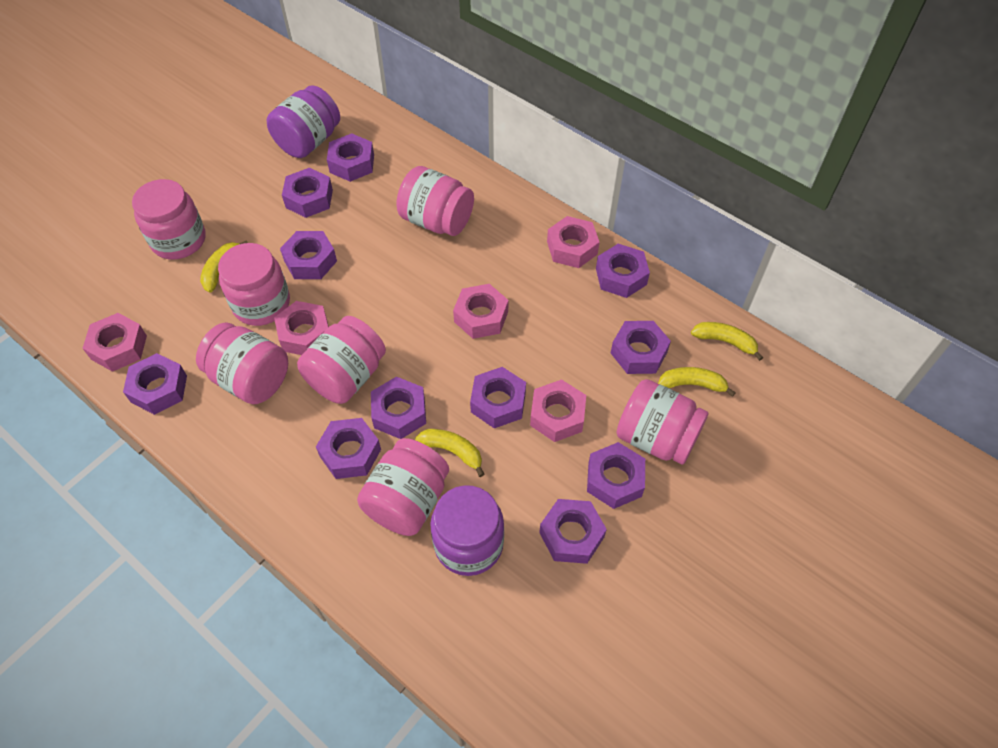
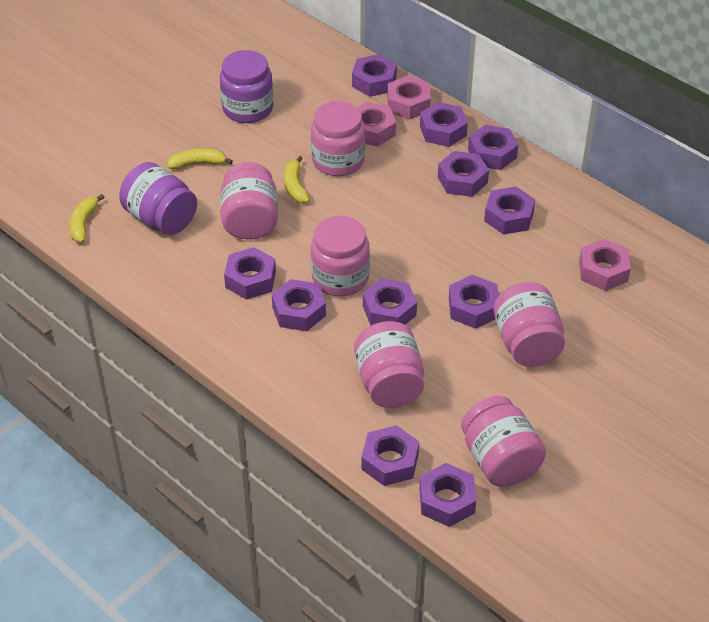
pink jar: 7 -> 6
pink nut: 5 -> 3
yellow banana: 4 -> 3

